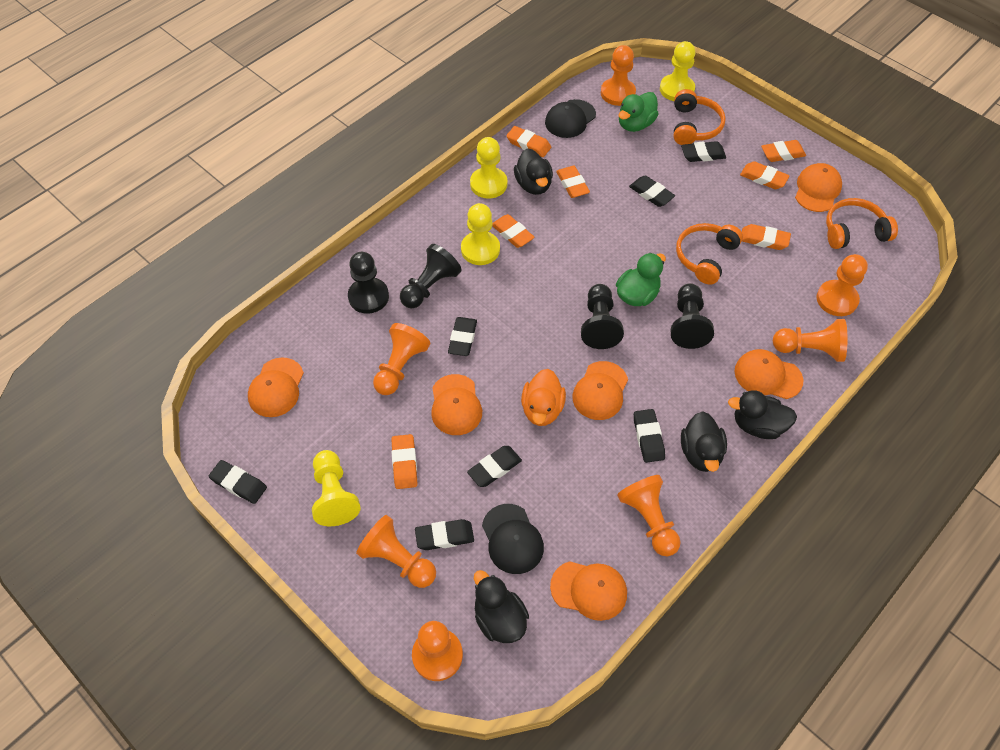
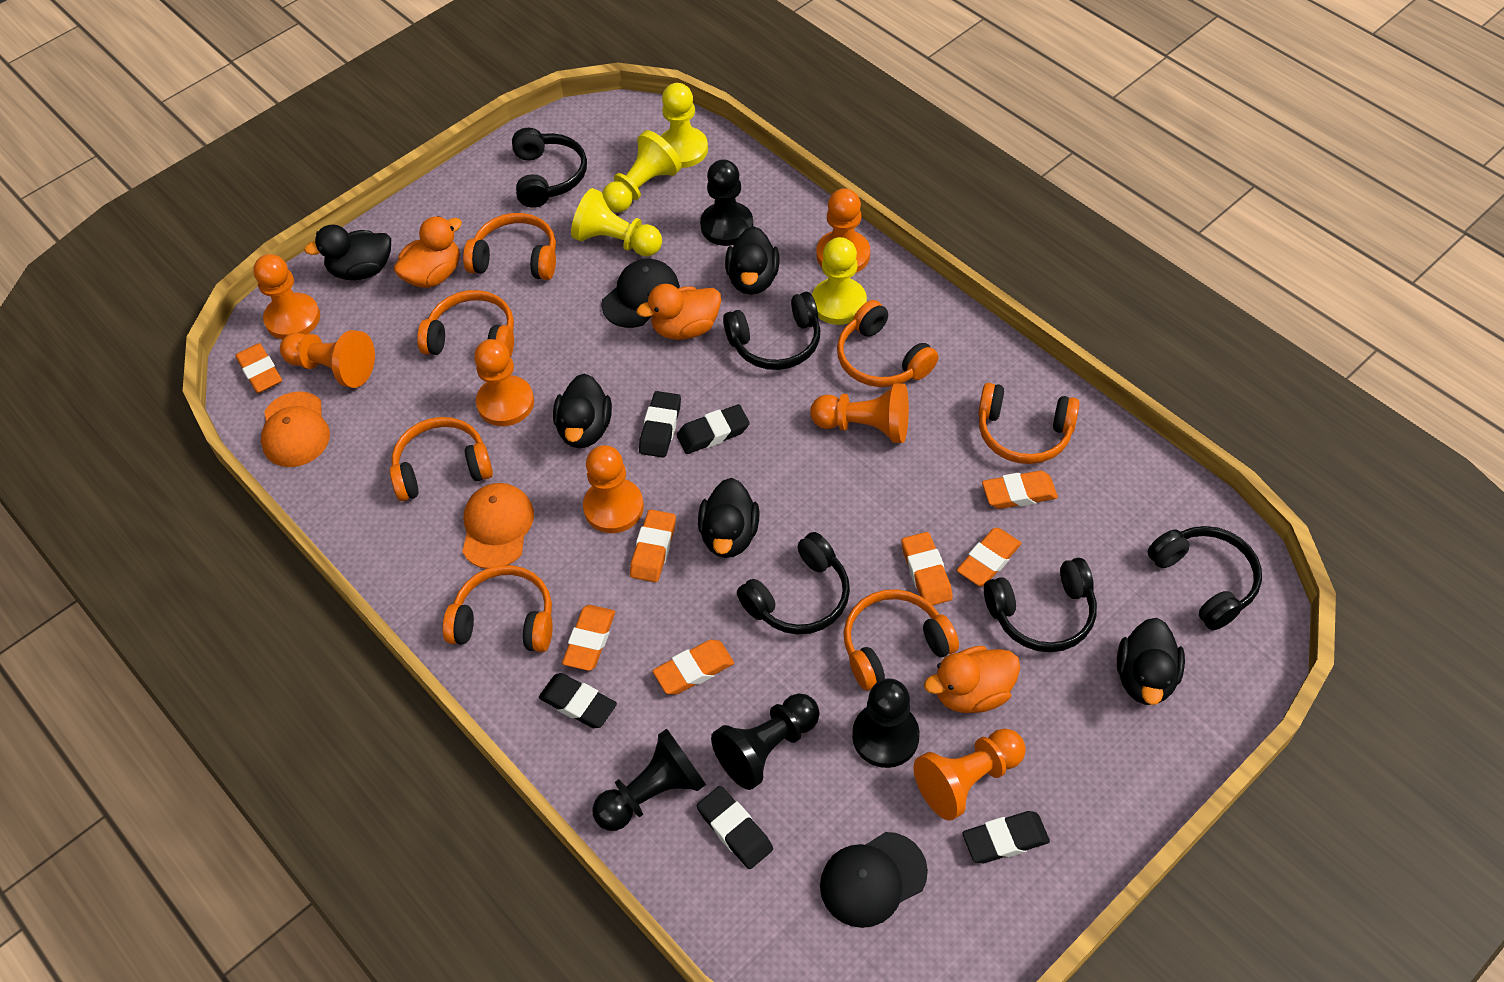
black duck: 4 -> 5
black eraser: 7 -> 5
black headphones: 0 -> 5
green duck: 2 -> 0
orange cap: 6 -> 2
orange duck: 1 -> 3
orange headphones: 3 -> 7

